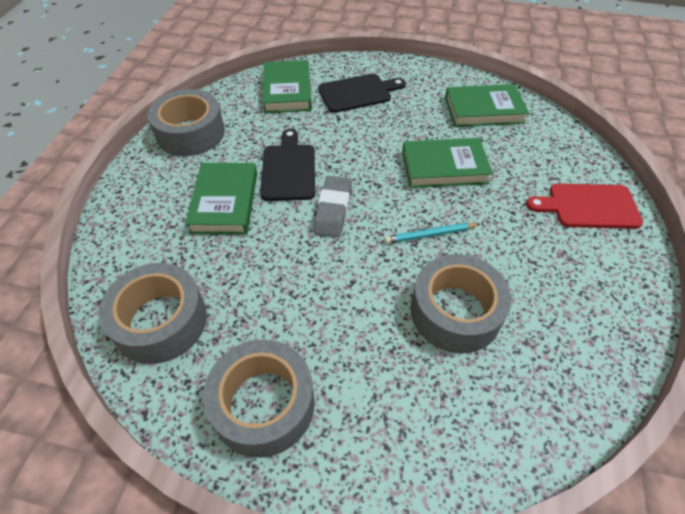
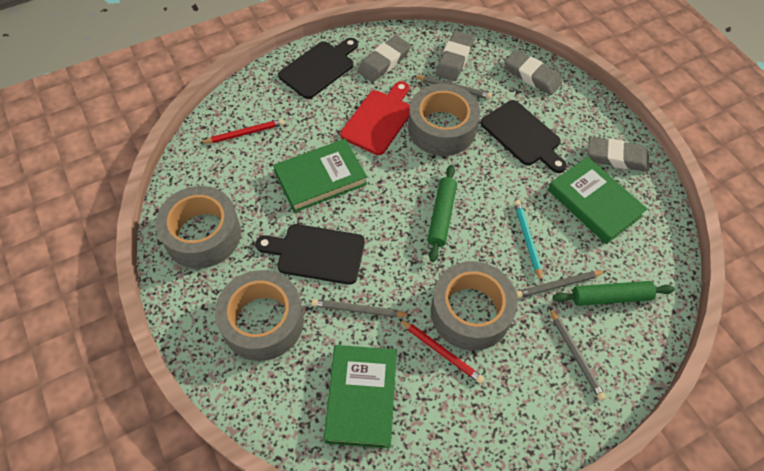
black cutting board: 2 -> 3
green book: 4 -> 3
green rolling pin: 0 -> 2
grey eraser: 1 -> 4
grey pencil: 0 -> 4
red pencil: 0 -> 2

